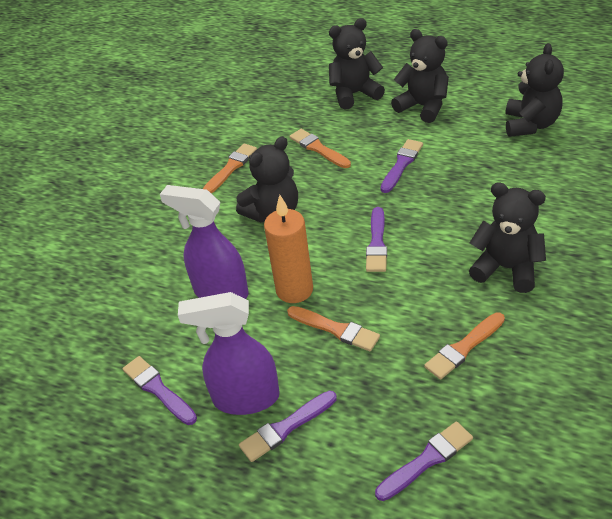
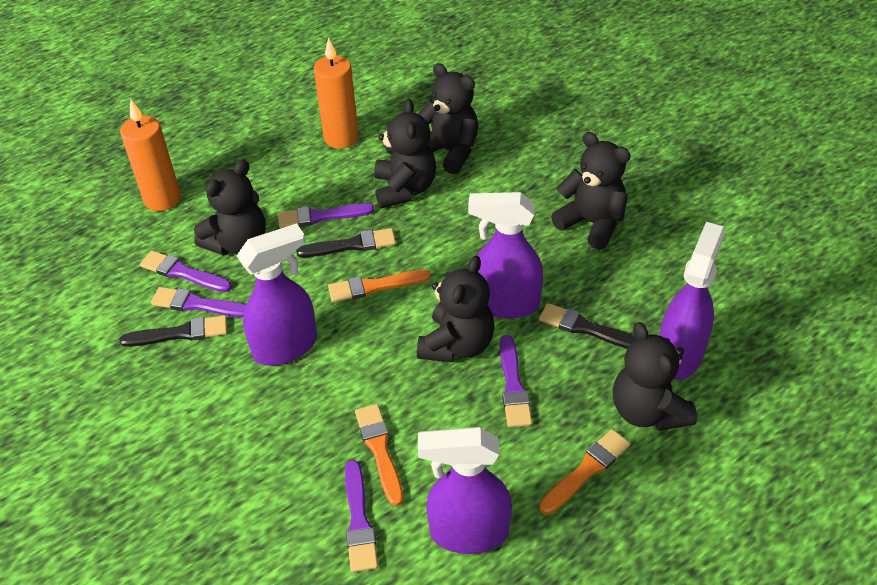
black brush: 0 -> 3
black teddy bear: 5 -> 6
orange brush: 4 -> 3
orange candle: 1 -> 2
purple spray bottle: 2 -> 4

